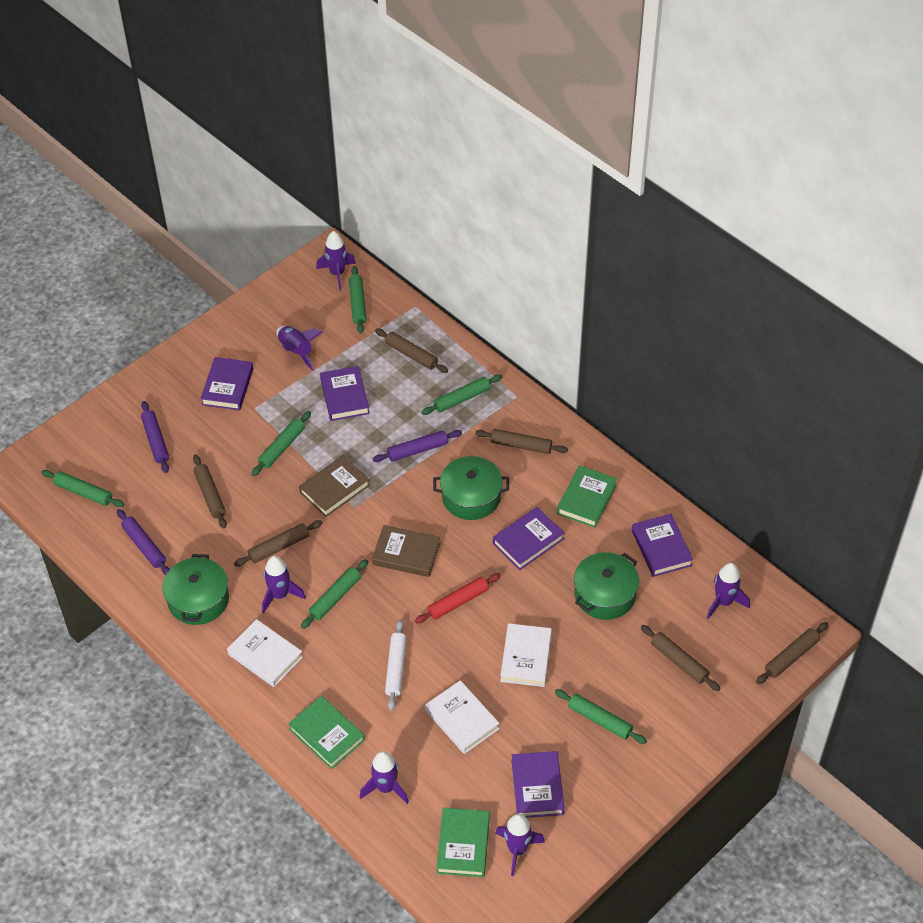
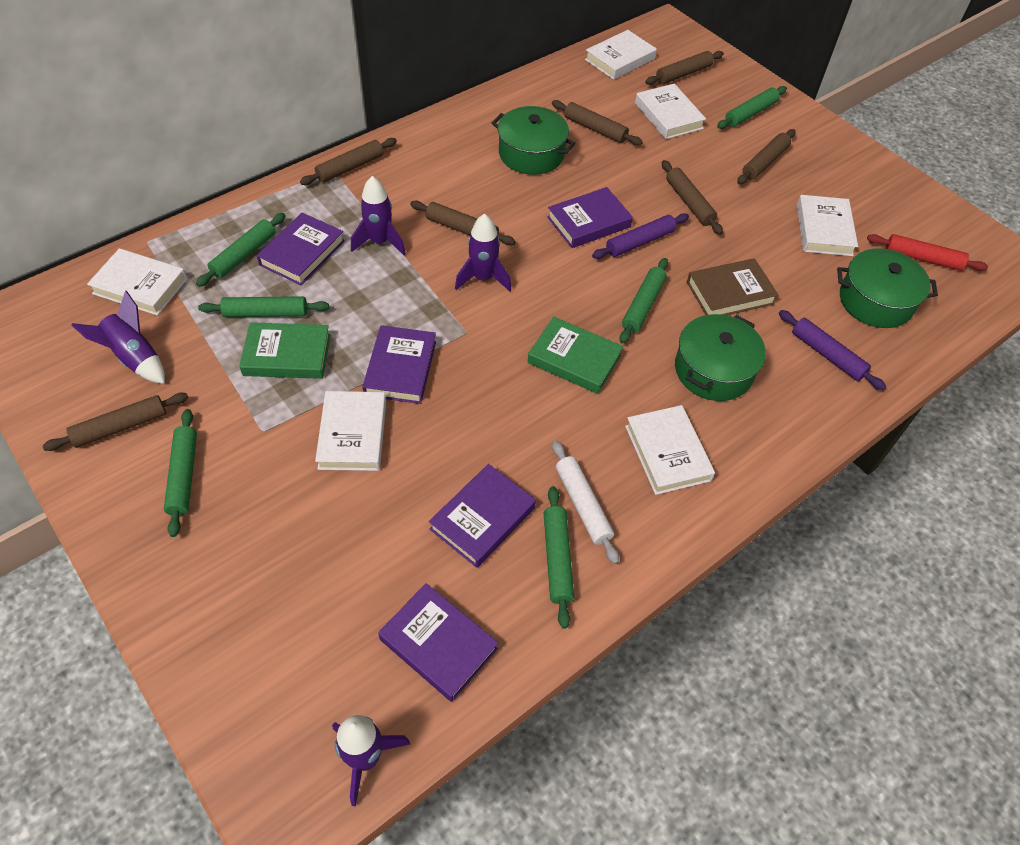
brown book: 2 -> 1
brown rolling pin: 6 -> 7
green book: 3 -> 2
purple rocket: 6 -> 4
purple rolling pin: 3 -> 2
white book: 3 -> 6

